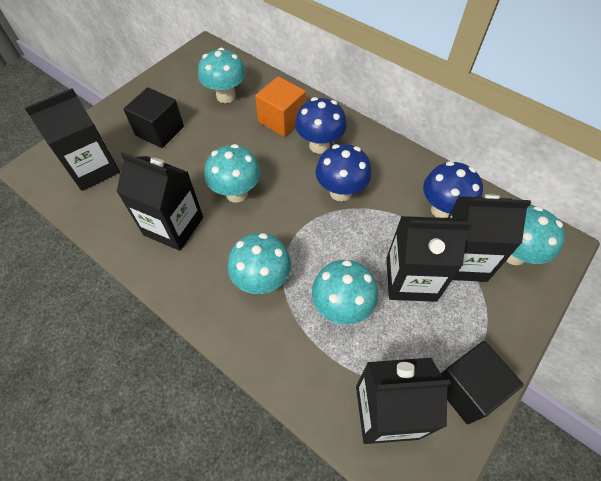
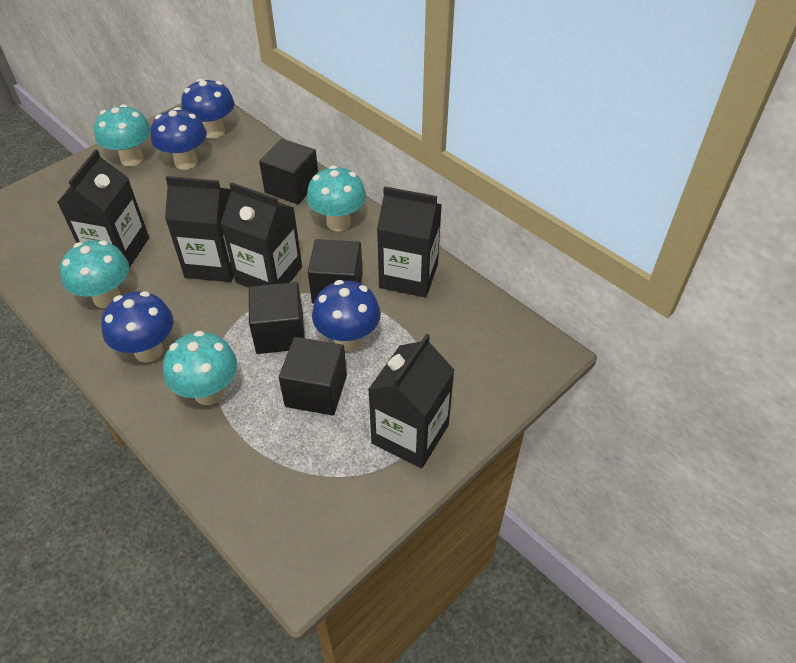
black cube: 2 -> 4
blue mushroom: 3 -> 4
orange cube: 1 -> 0
turquoise mushroom: 5 -> 4

